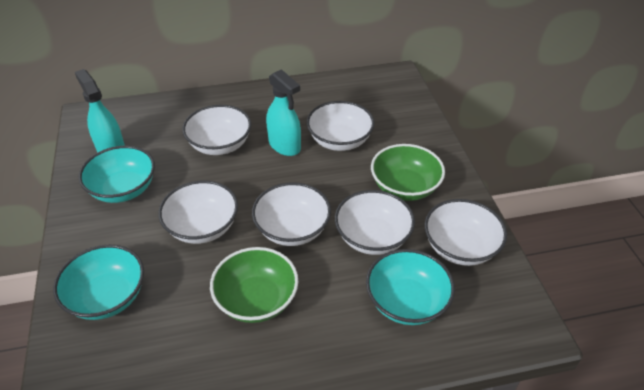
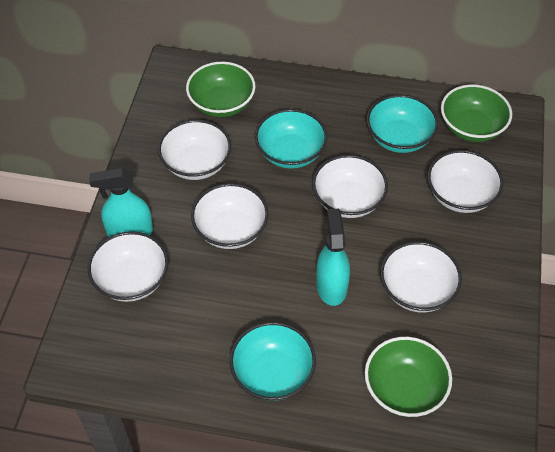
green bowl: 2 -> 3

